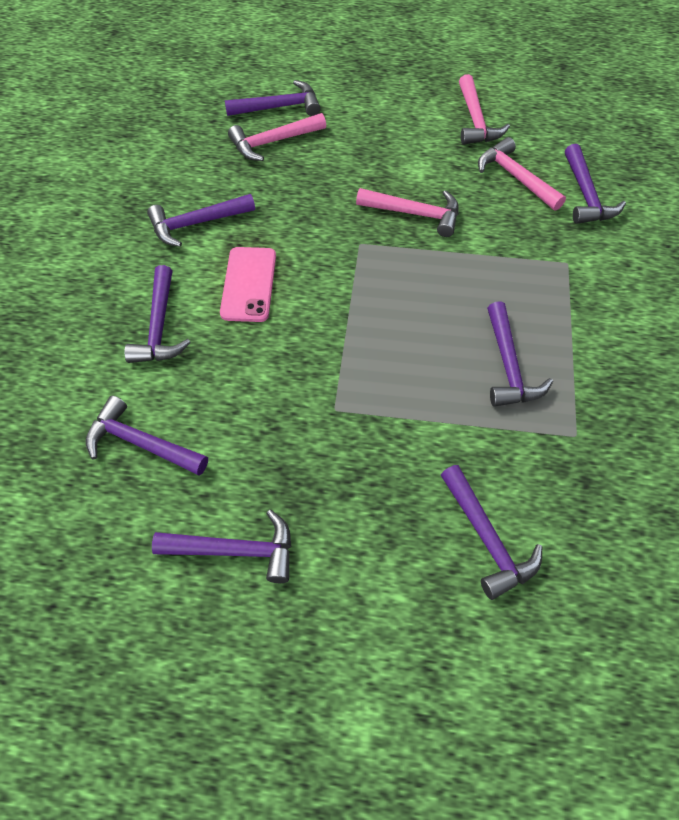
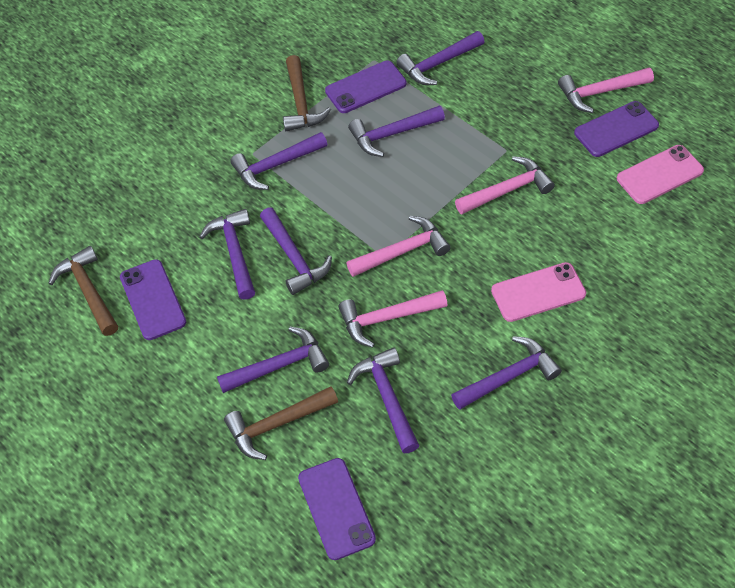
brown hammer: 0 -> 3
pink phone: 1 -> 2
purple phone: 0 -> 4

